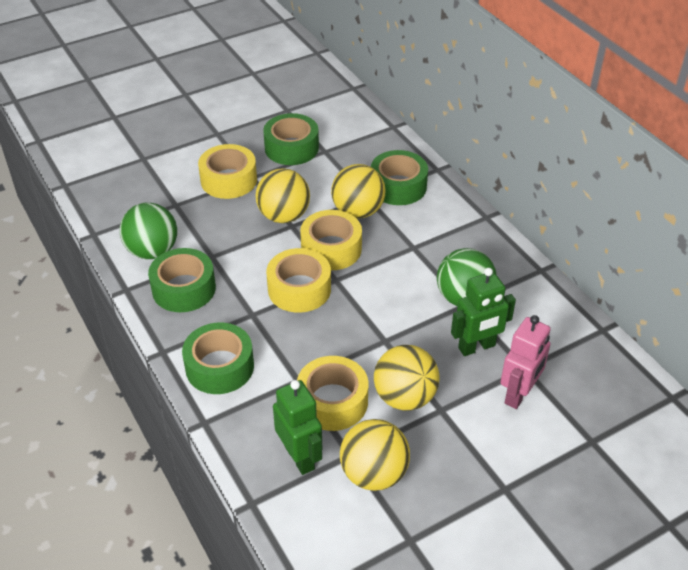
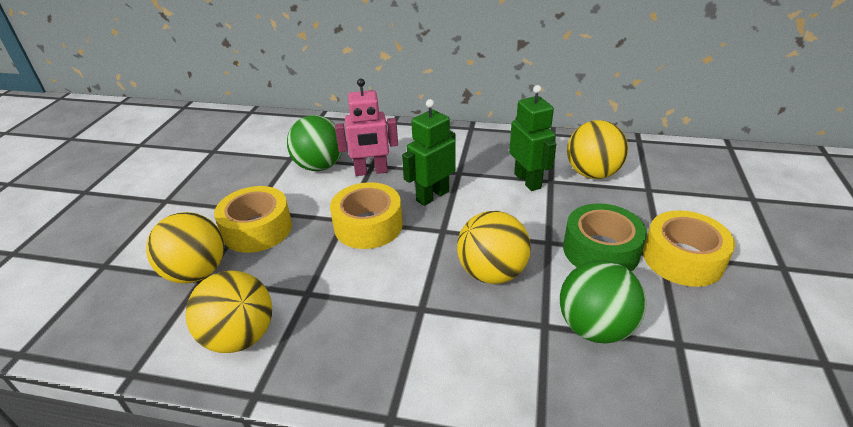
green tape: 4 -> 1
yellow tape: 4 -> 3

